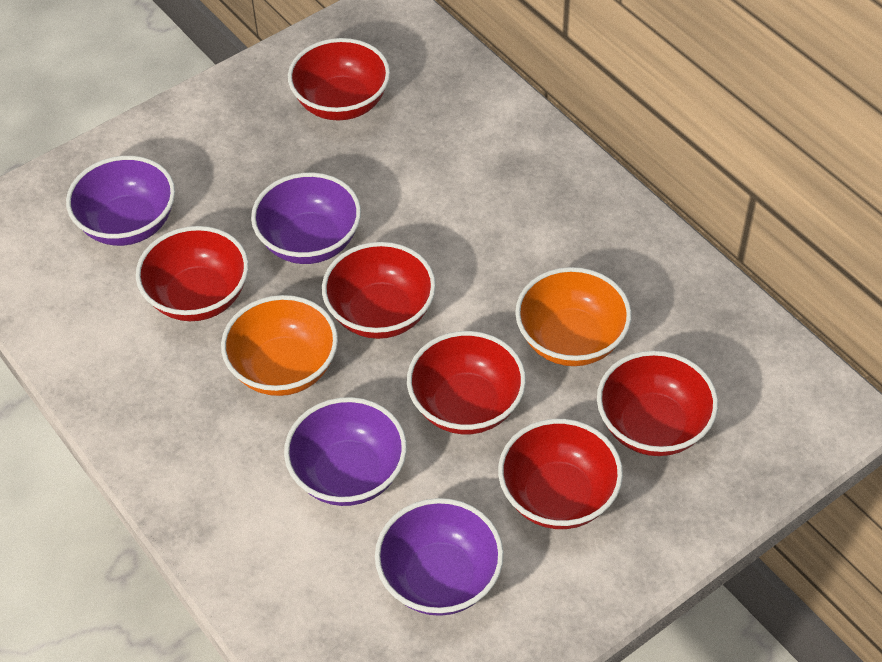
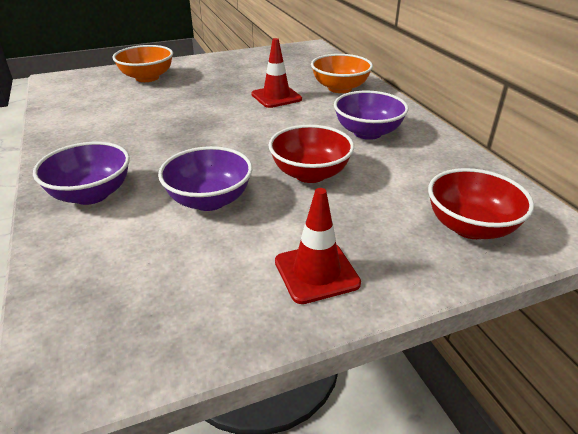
purple bowl: 4 -> 3
red bowl: 6 -> 2
red traffic cone: 0 -> 2

